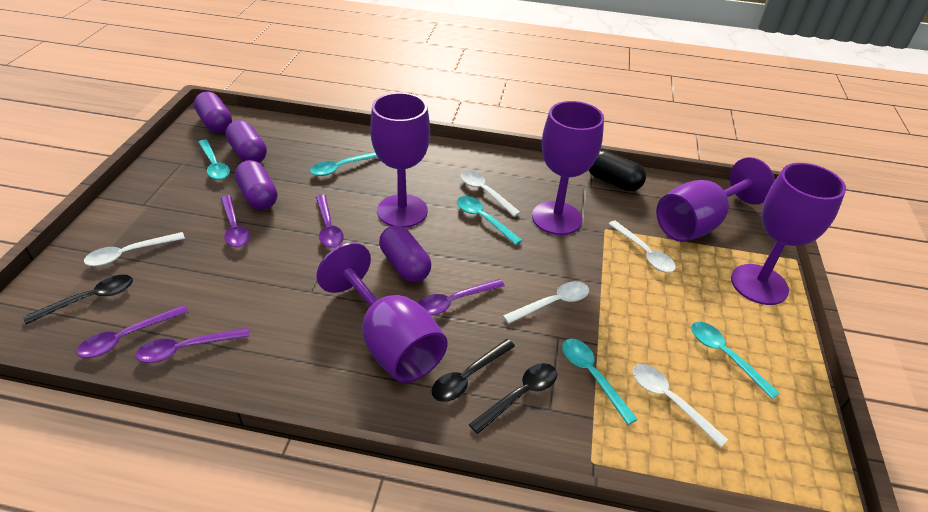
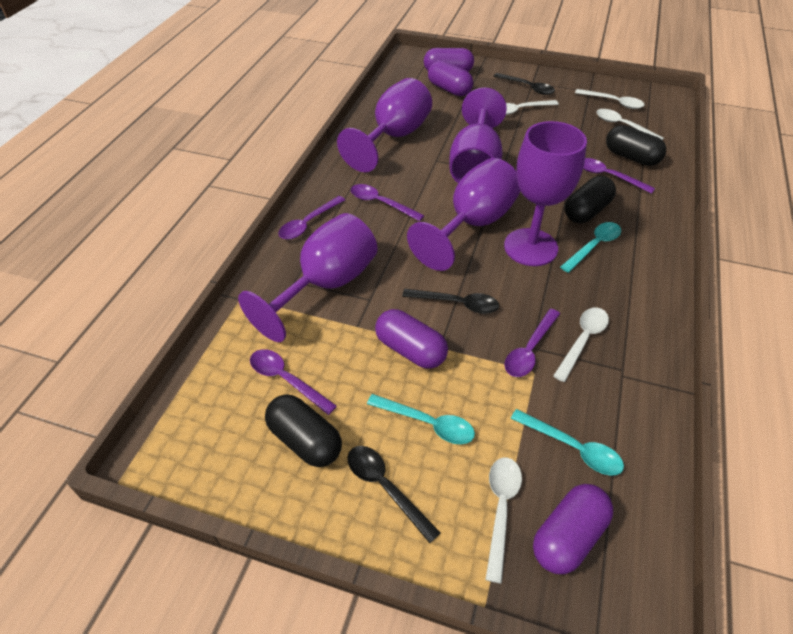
black capsule: 1 -> 3
turquoise spoon: 5 -> 3

